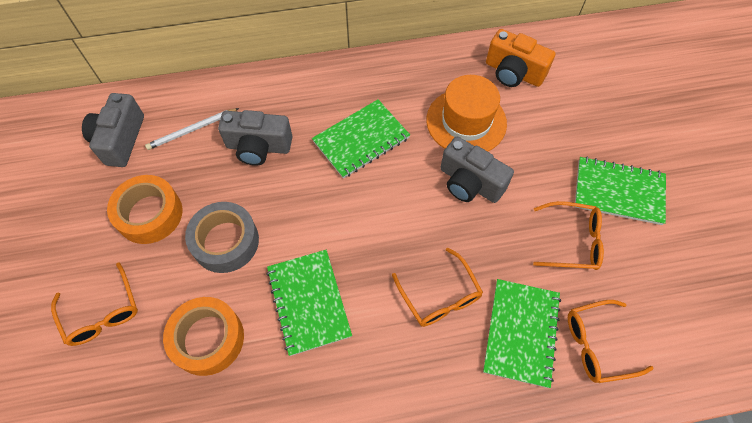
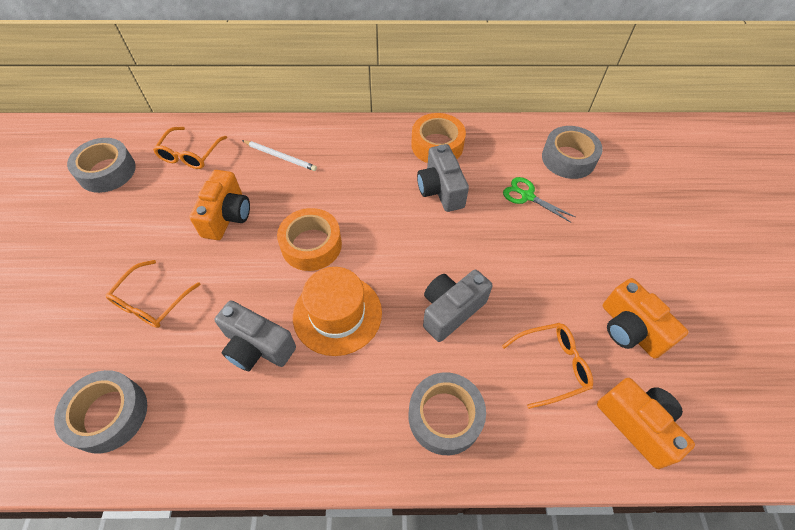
green notebook: 4 -> 0
green scissors: 0 -> 1
grey tape: 1 -> 4
orange camera: 1 -> 3
orange glasses: 4 -> 3

